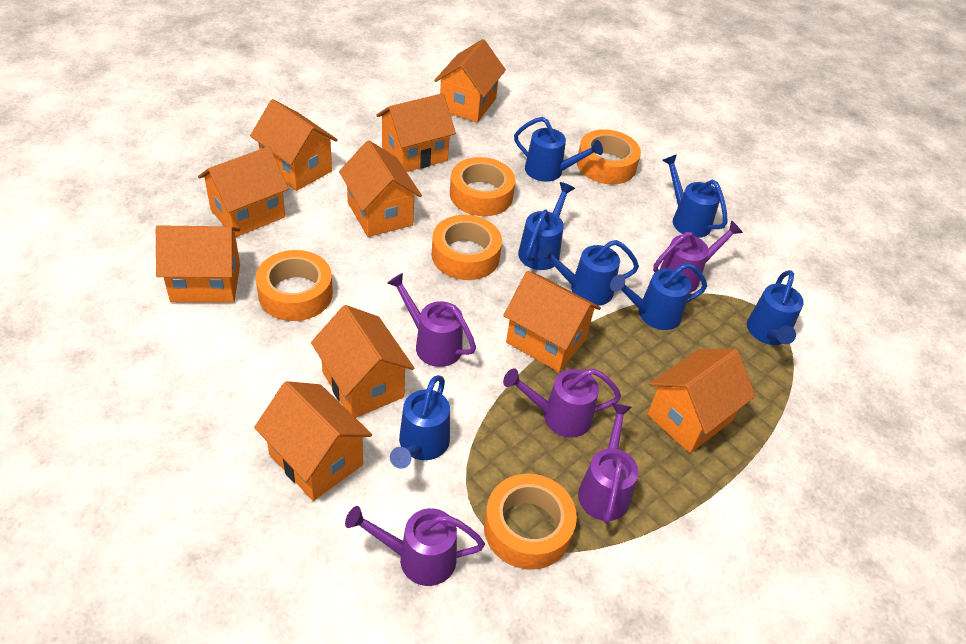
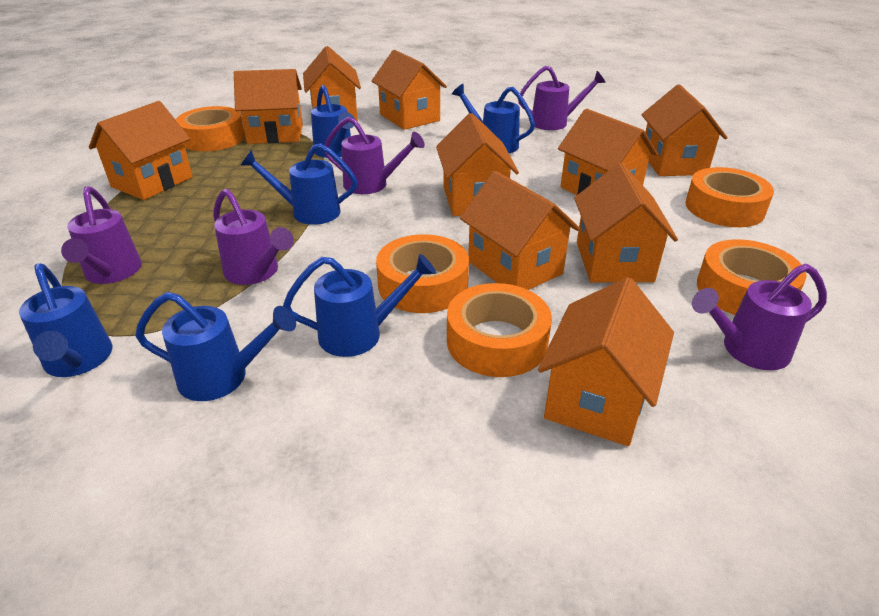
blue watering can: 7 -> 6

